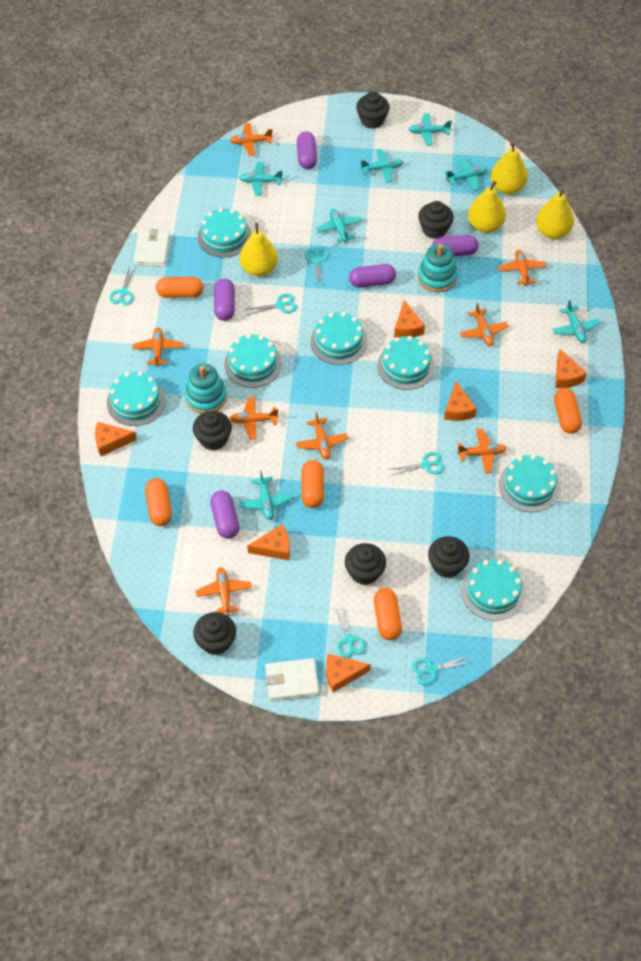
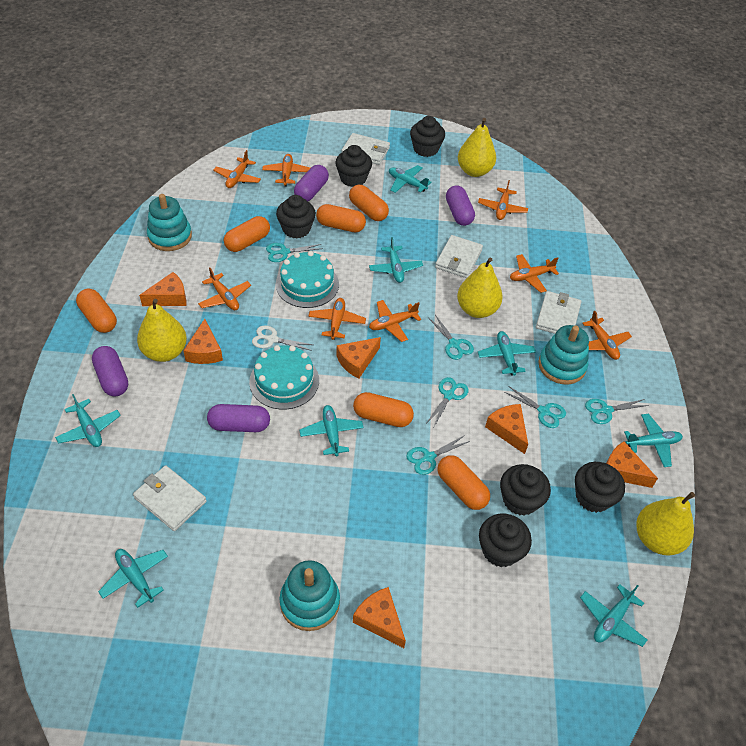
orange capsule: 5 -> 6
purple capsule: 5 -> 4
turquoise cake: 7 -> 2
turquoise plane: 7 -> 8
turquoise stacking toy: 2 -> 3
white scissors: 0 -> 1
white wallet: 2 -> 4

